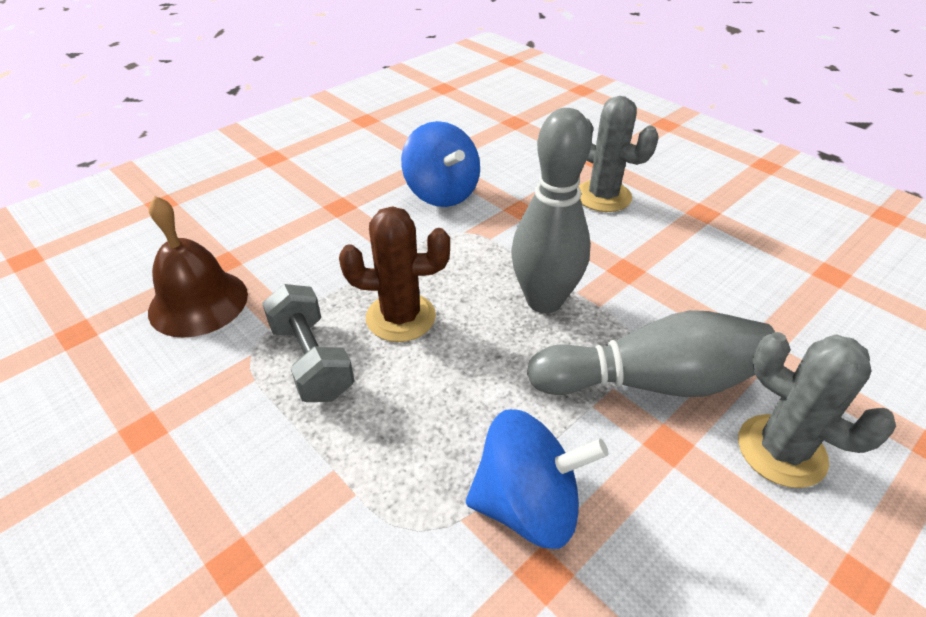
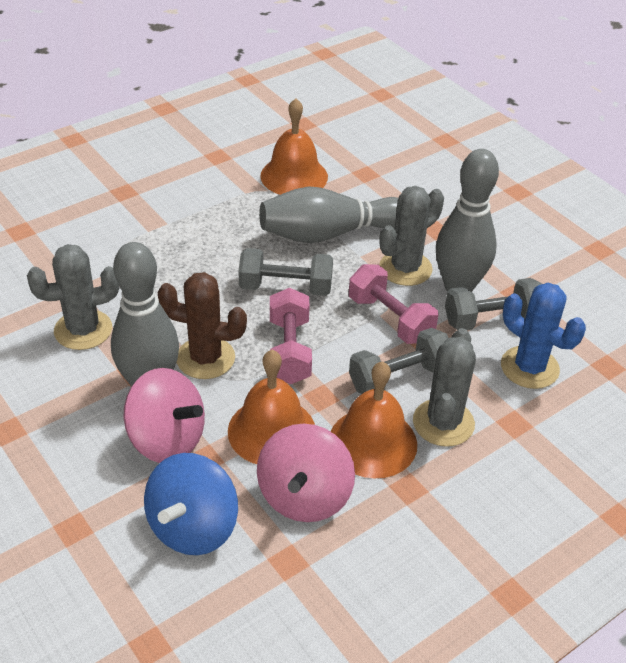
blue cactus: 0 -> 1
blue spinning top: 2 -> 1
brown bell: 1 -> 0
grey bowling pin: 2 -> 3
grey cactus: 2 -> 3
grey dumbbell: 1 -> 3
orange bell: 0 -> 3
pink dumbbell: 0 -> 2
pink spinning top: 0 -> 2

